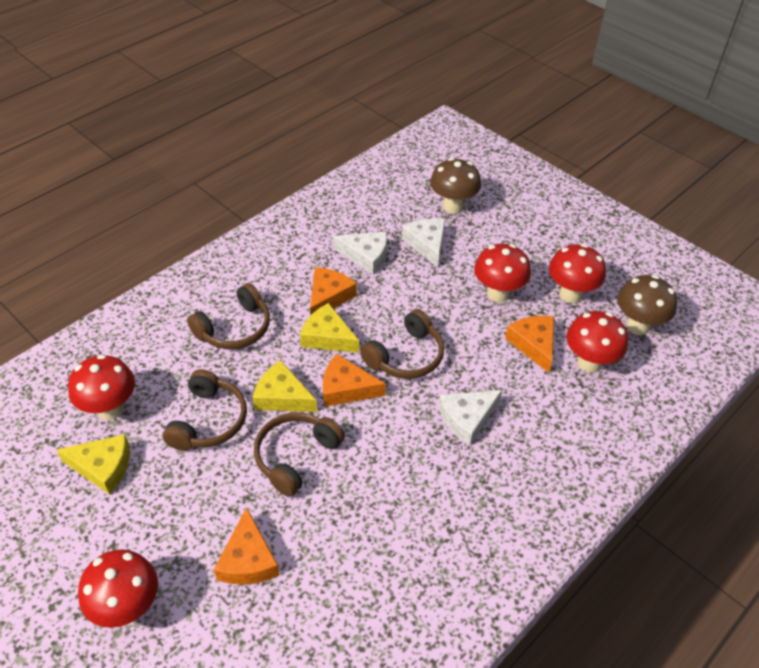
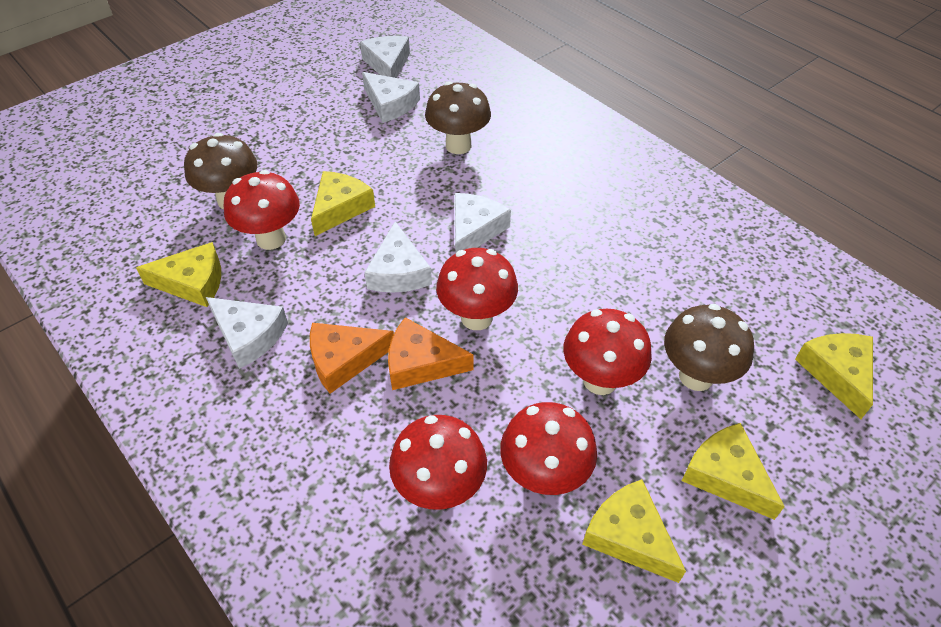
brown headphones: 4 -> 0
brown mushroom: 2 -> 3
orange cheese: 4 -> 2
white cheese: 3 -> 5
yellow cheese: 3 -> 5

